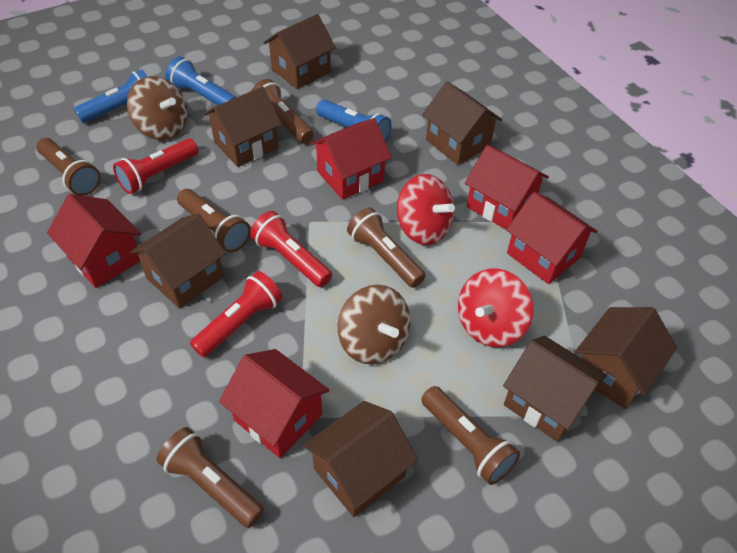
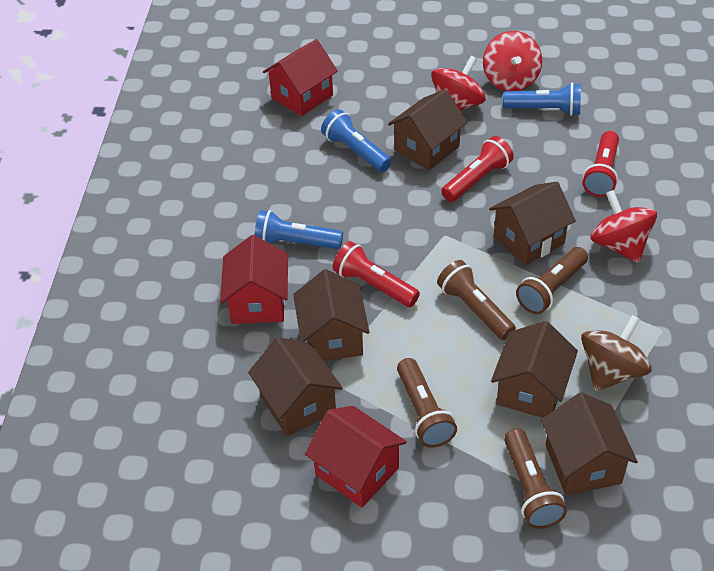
brown flashlight: 6 -> 4
brown house: 7 -> 6
brown spinning top: 2 -> 1
red house: 5 -> 3
red spinning top: 2 -> 3

